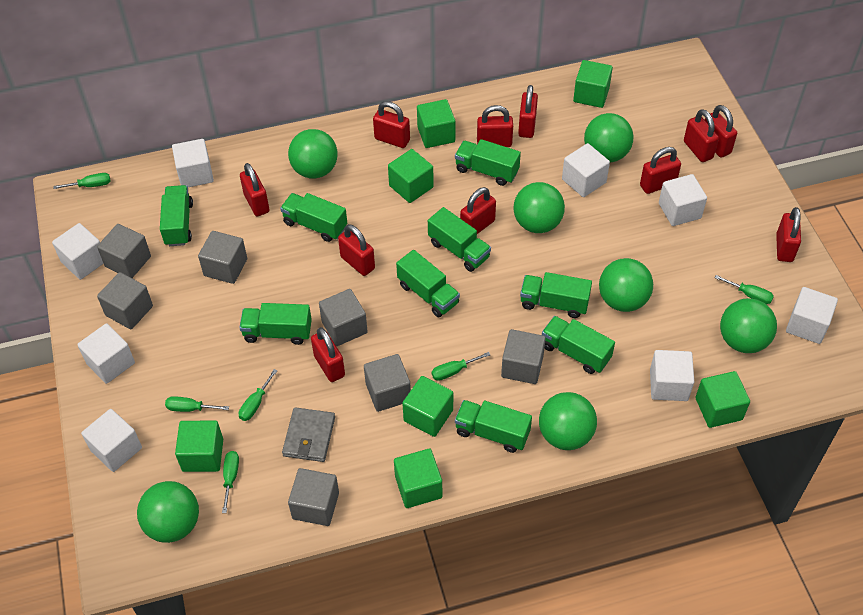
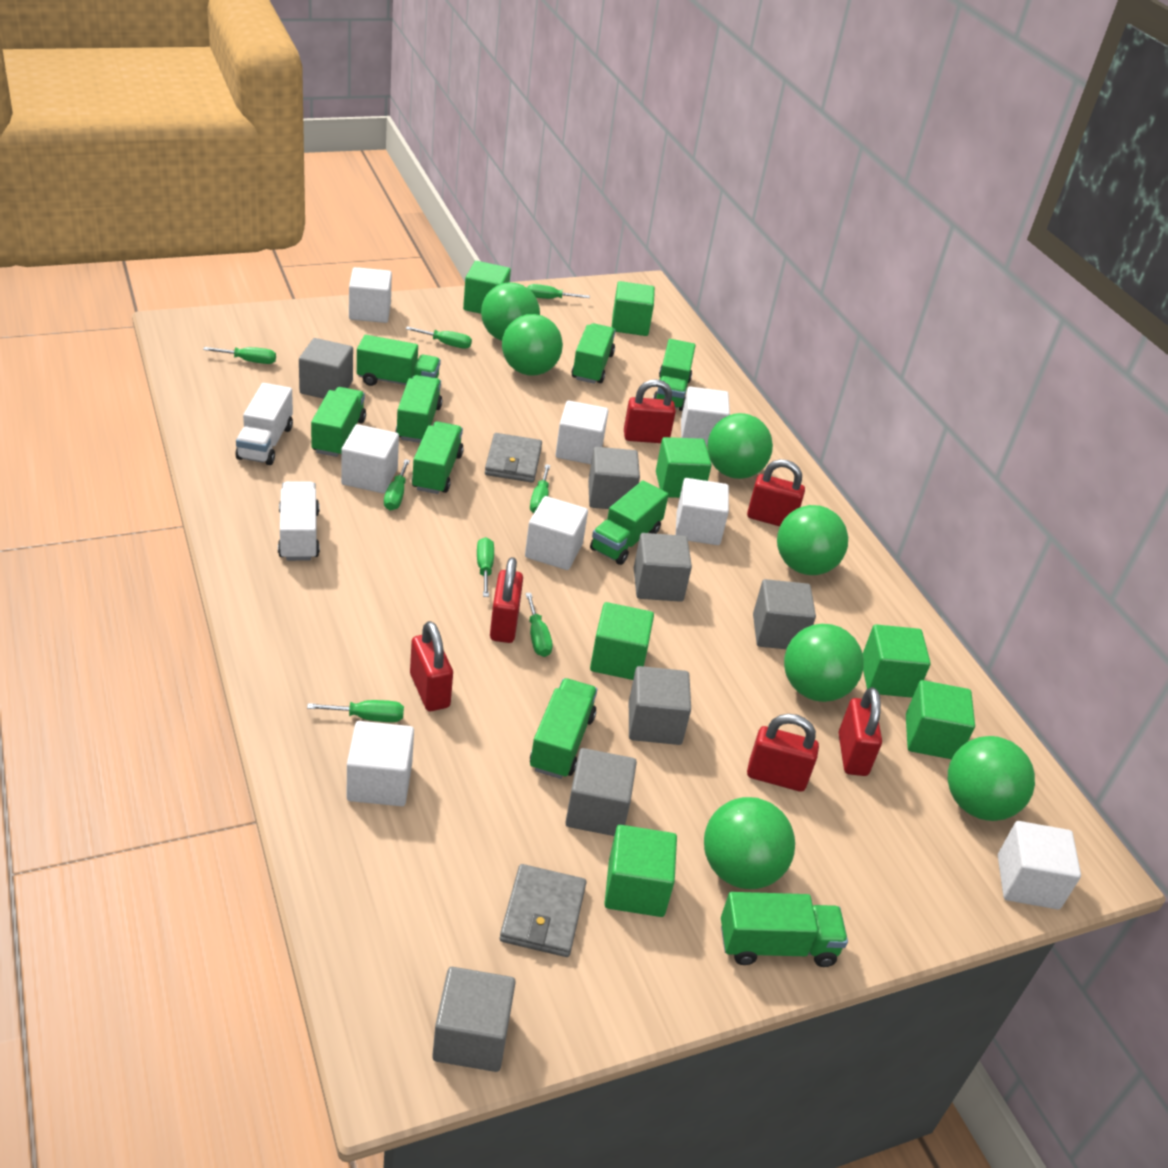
green screwdriver: 6 -> 8
grey wallet: 1 -> 2
red padlock: 11 -> 6
white truck: 0 -> 2

